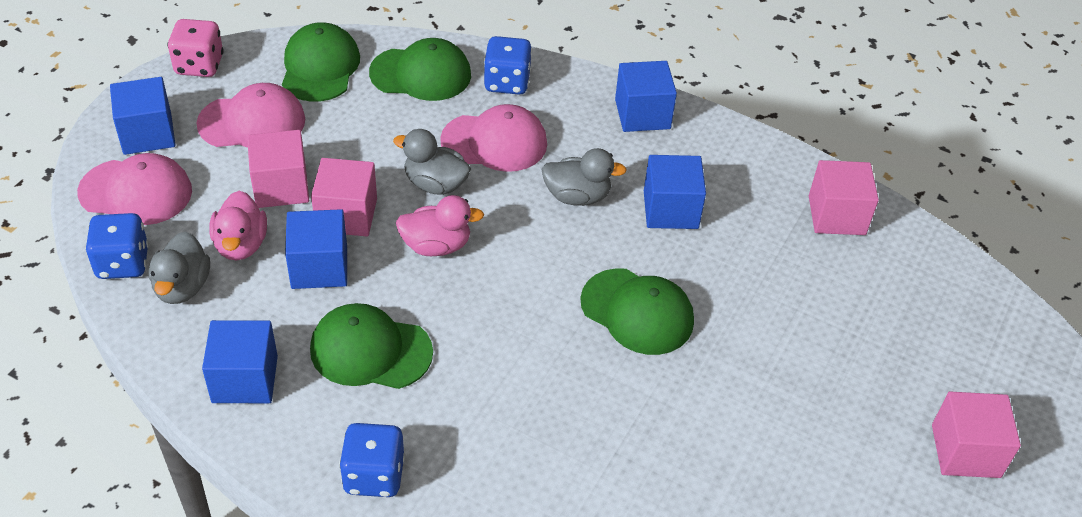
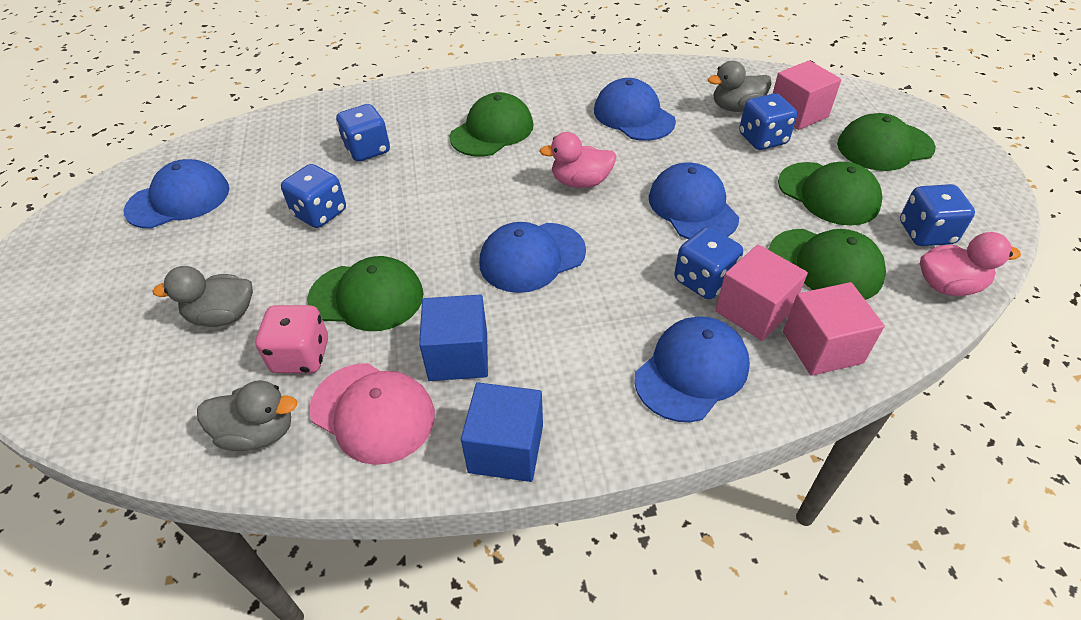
blue cap: 0 -> 5
blue cube: 5 -> 2
blue dice: 3 -> 5
green cap: 4 -> 5
pink cap: 3 -> 1
pink cube: 4 -> 3

